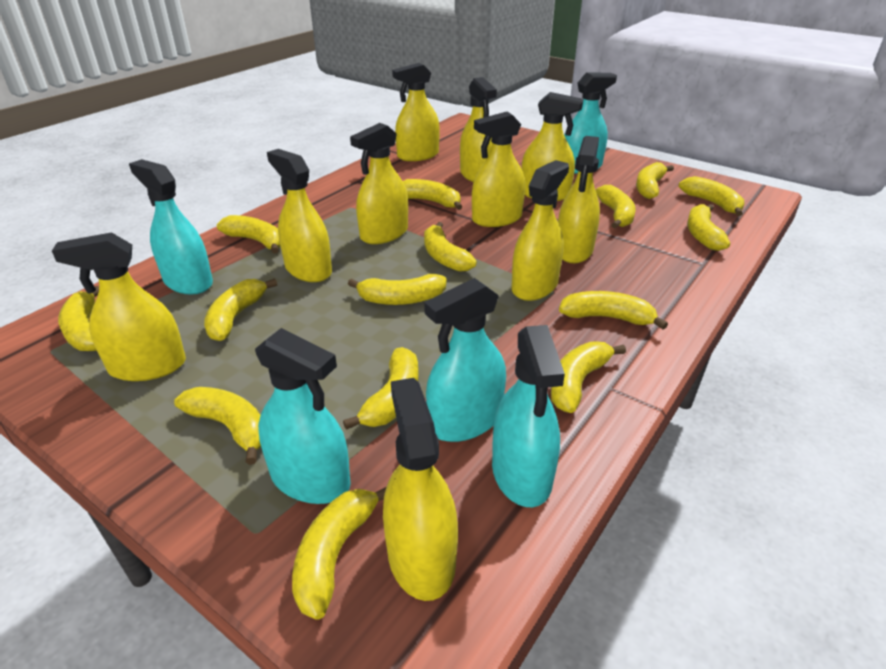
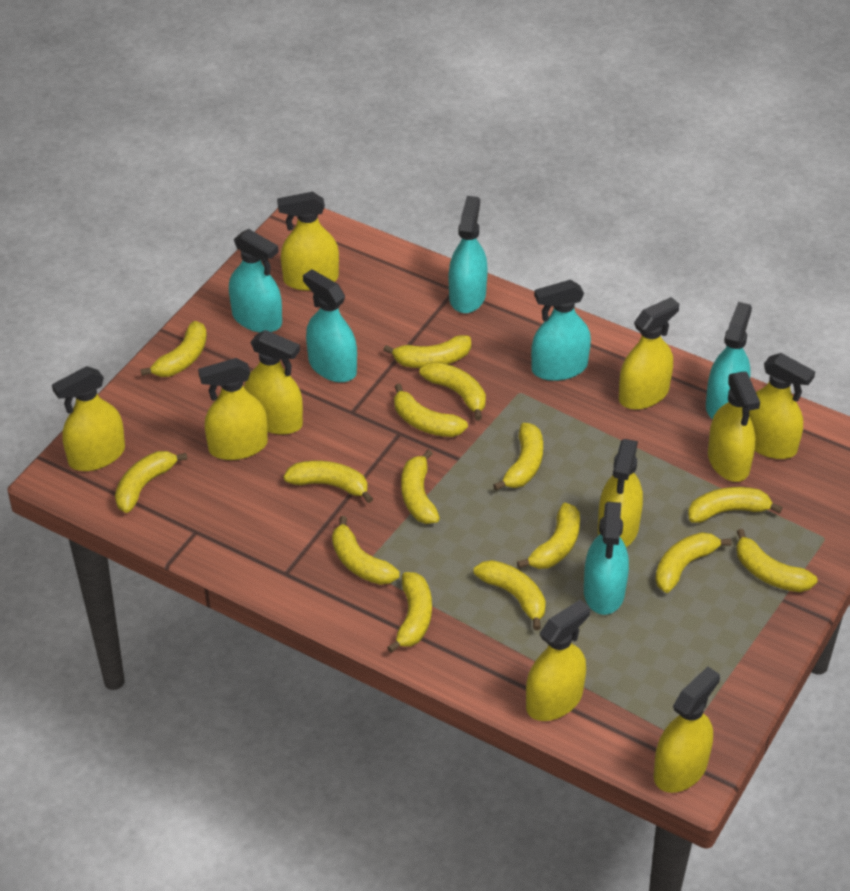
turquoise spray bottle: 5 -> 6

